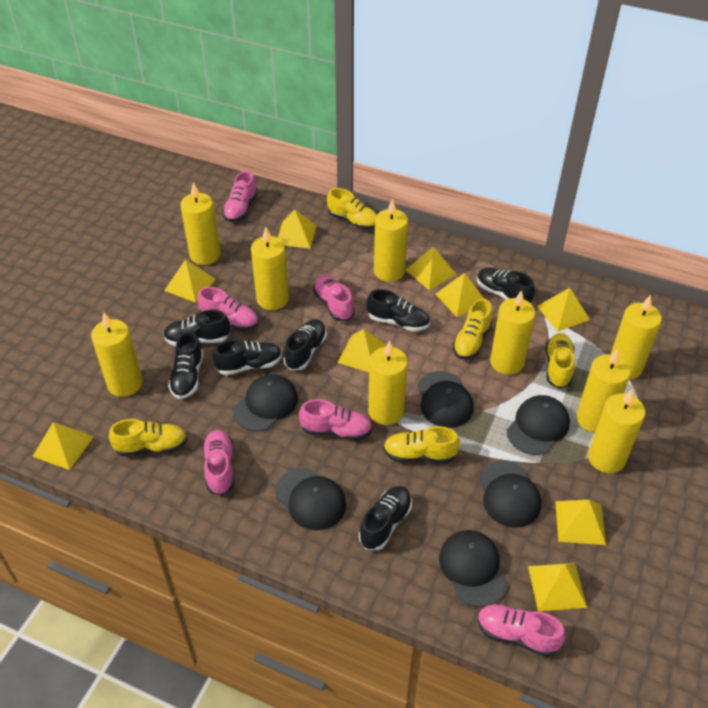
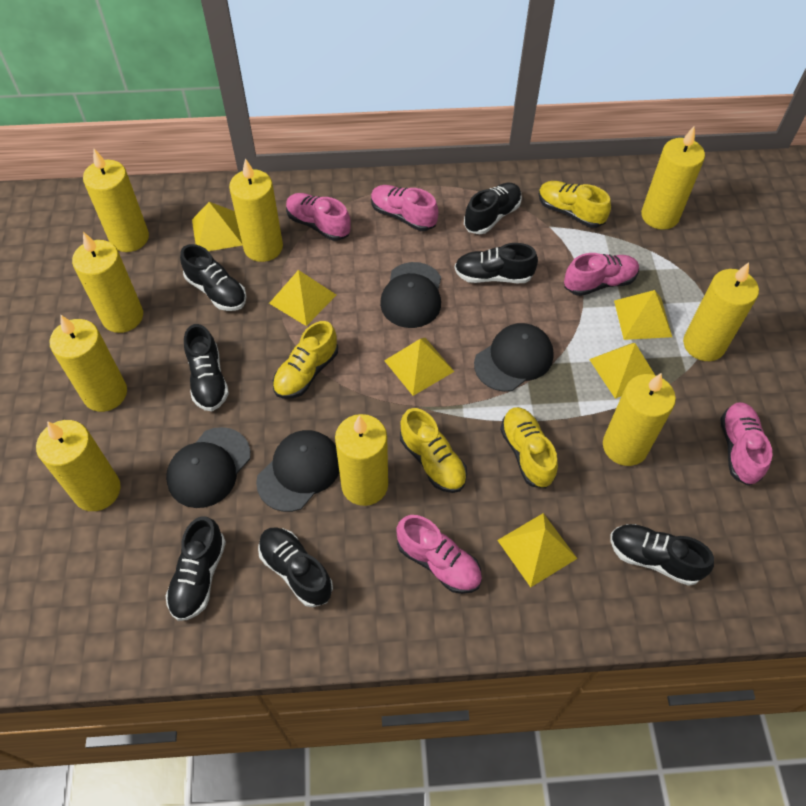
black cap: 6 -> 4
pink shoe: 6 -> 5
yellow pyramid: 9 -> 6
yellow shoe: 5 -> 4

